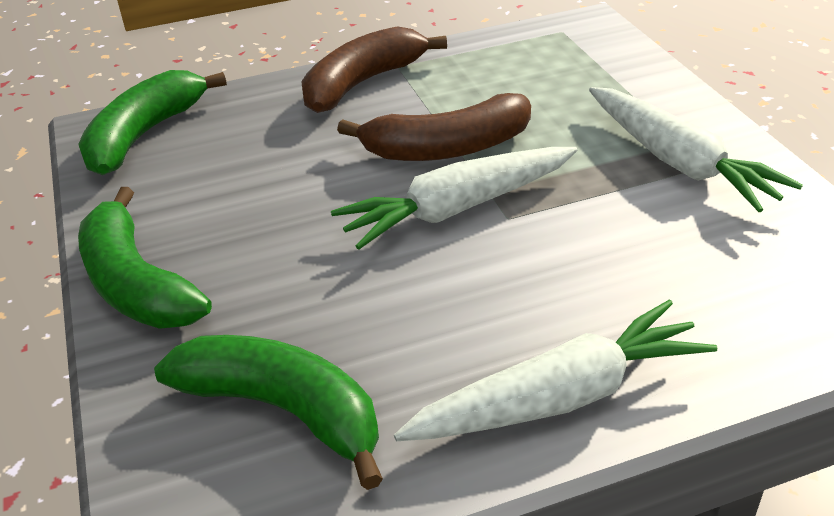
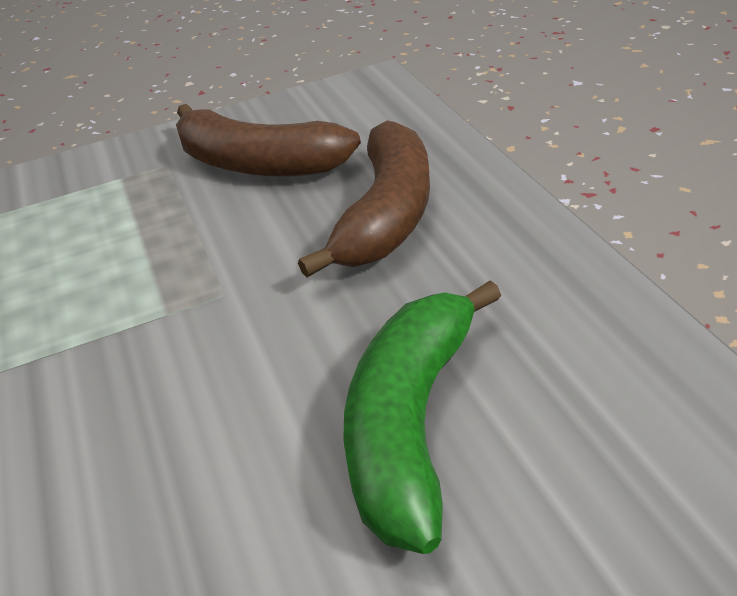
green banana: 3 -> 1
white carrot: 3 -> 0

